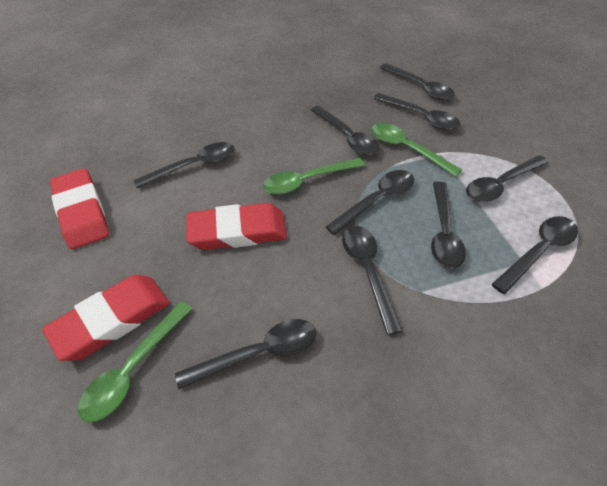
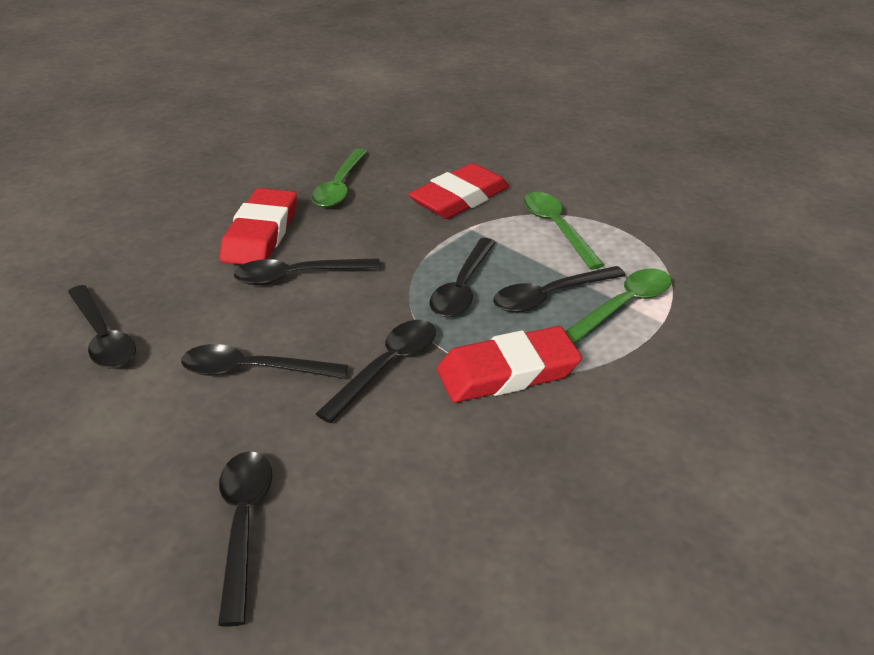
black spoon: 10 -> 7

